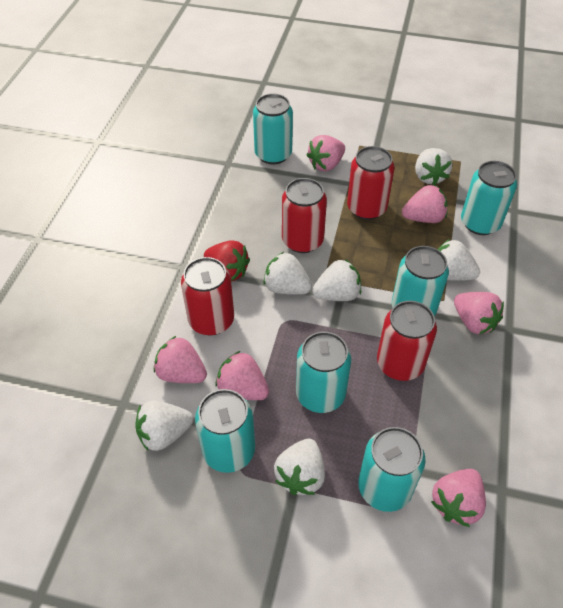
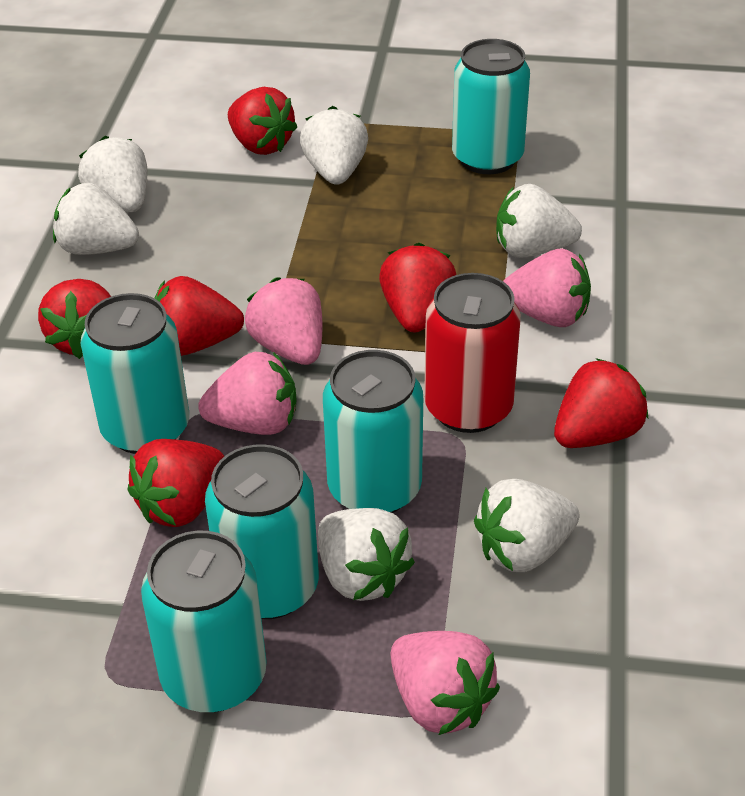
pink strawberry: 6 -> 4
red can: 4 -> 1
red strawberry: 1 -> 6
turquoise can: 6 -> 5

